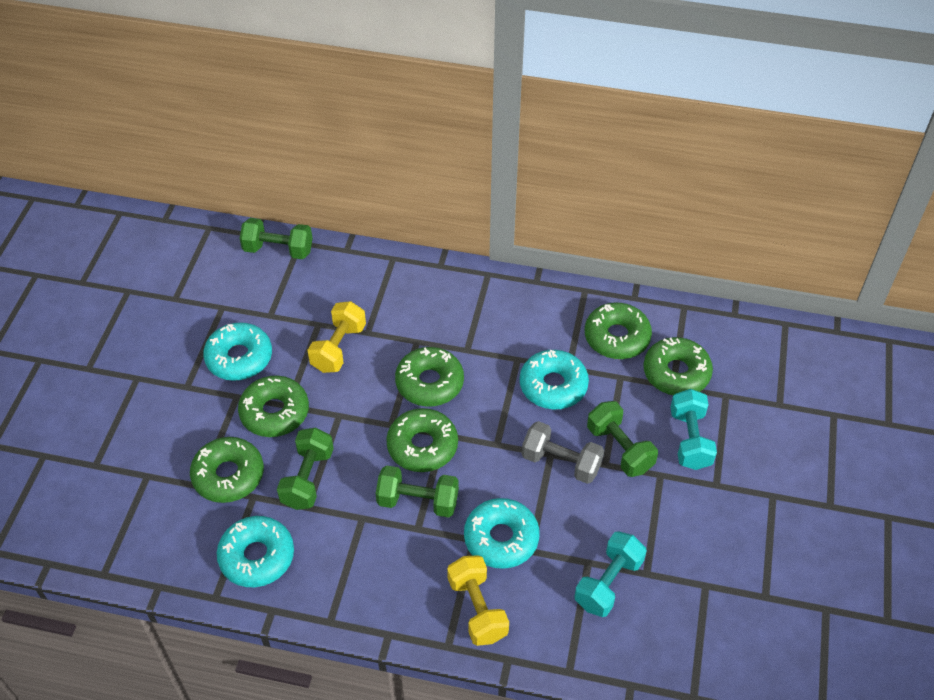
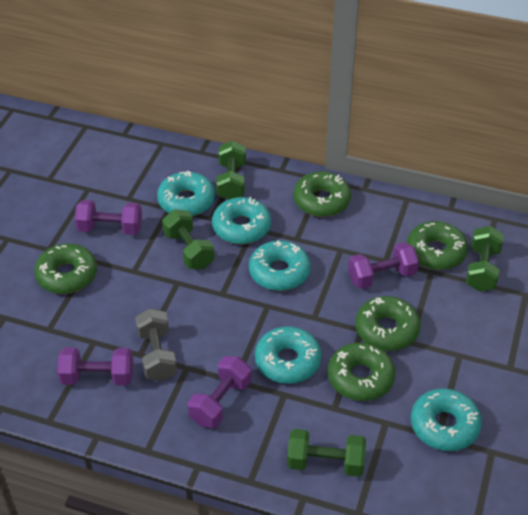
green donut: 6 -> 5
purple dumbbell: 0 -> 4
turquoise donut: 4 -> 5
turquoise dumbbell: 2 -> 0
yellow dumbbell: 2 -> 0

